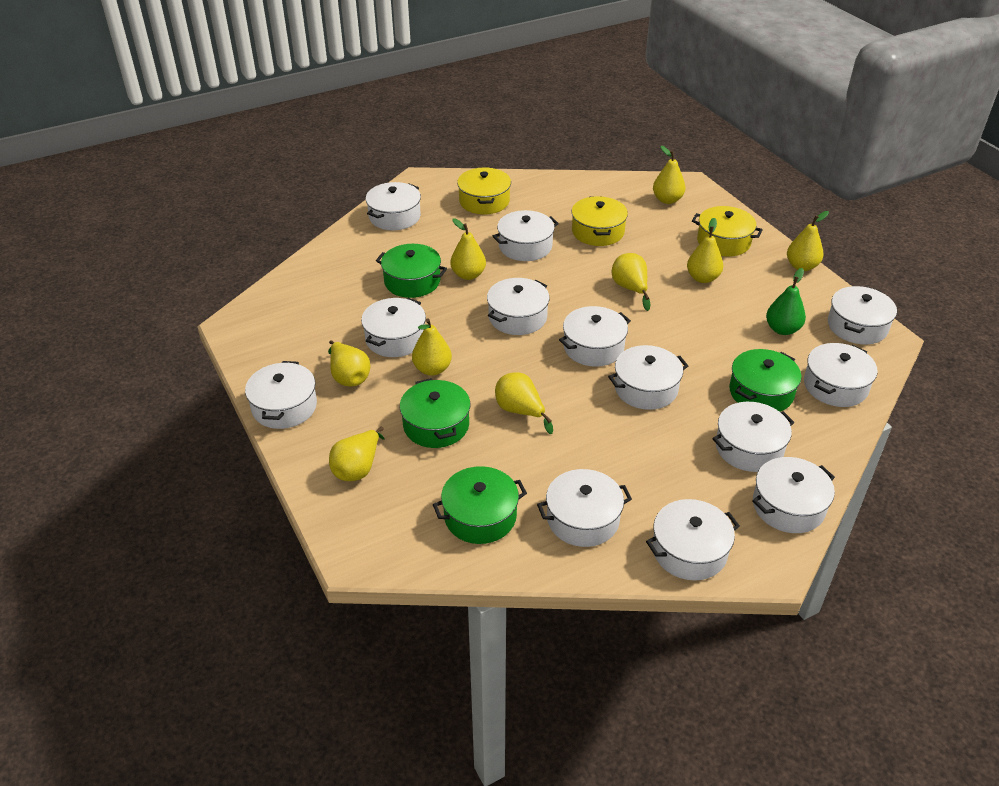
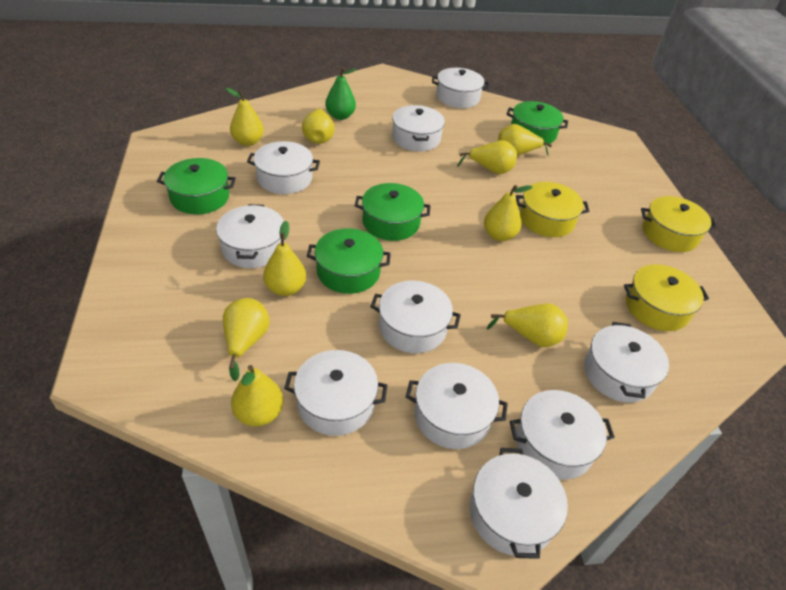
white pot: 13 -> 10

